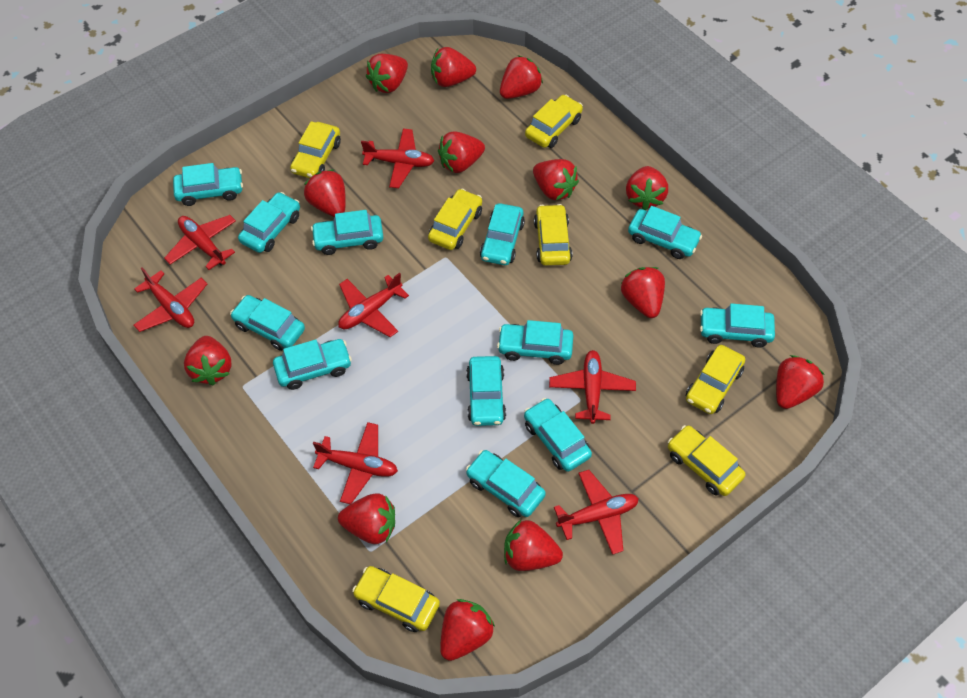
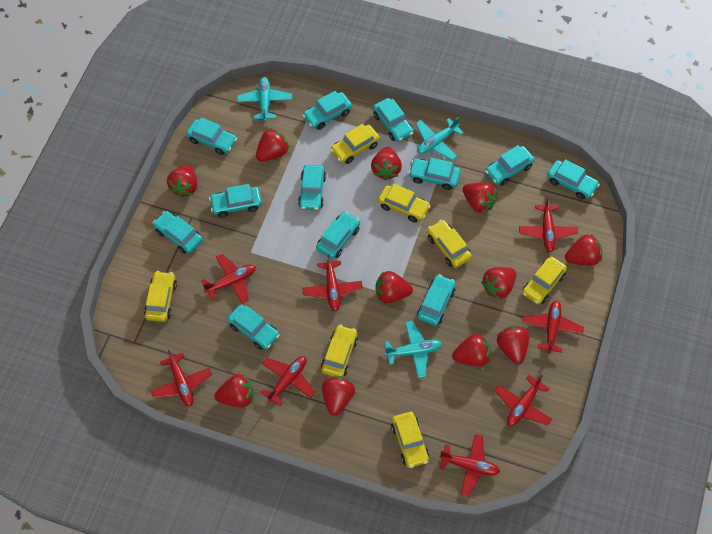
red plane: 7 -> 8
red strawberry: 13 -> 11
turquoise plane: 0 -> 3

